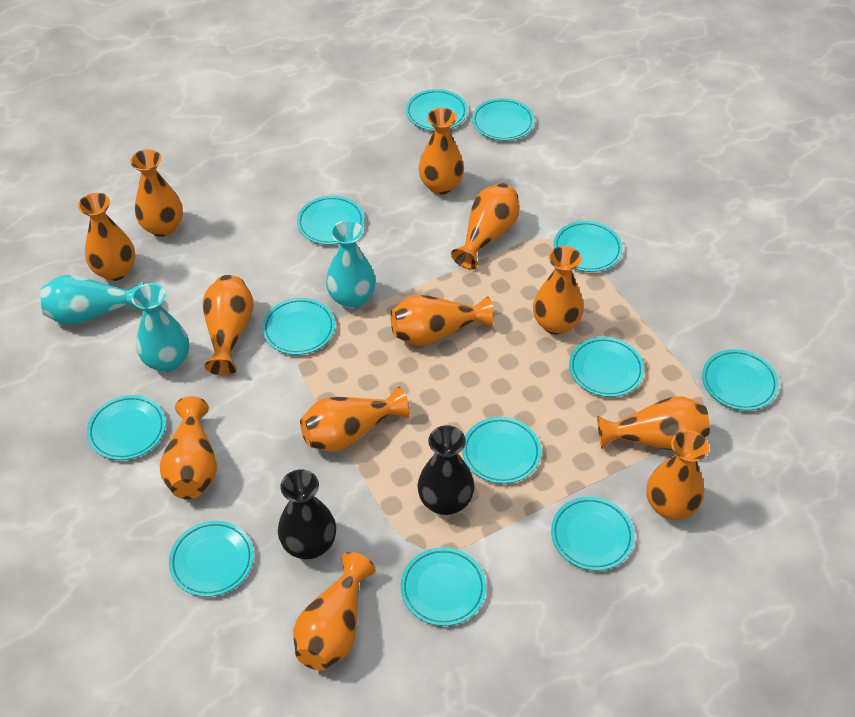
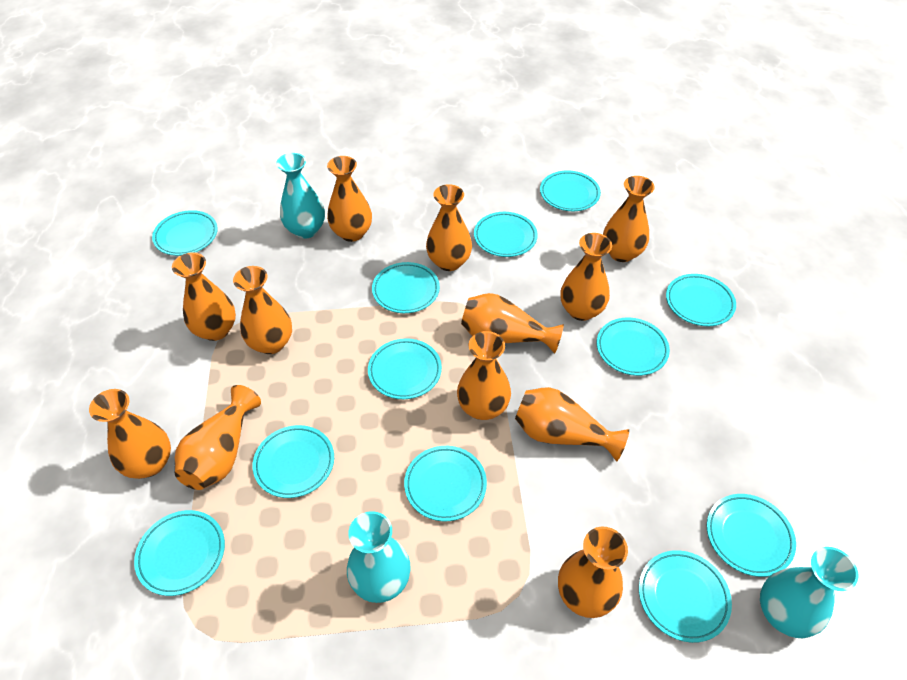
black vase: 2 -> 0

